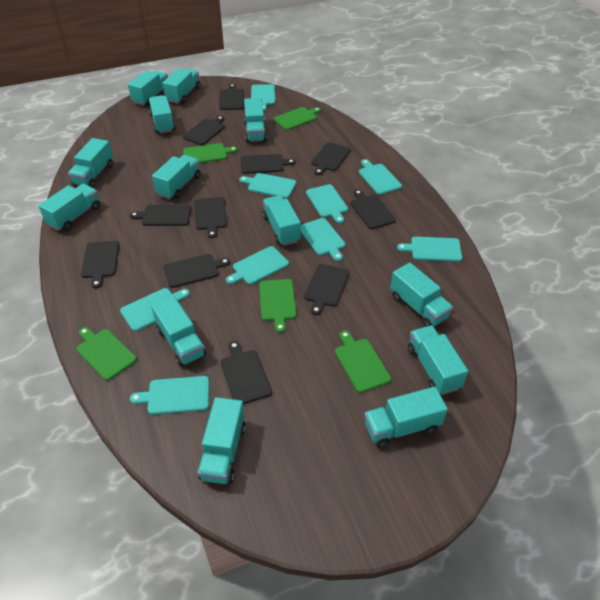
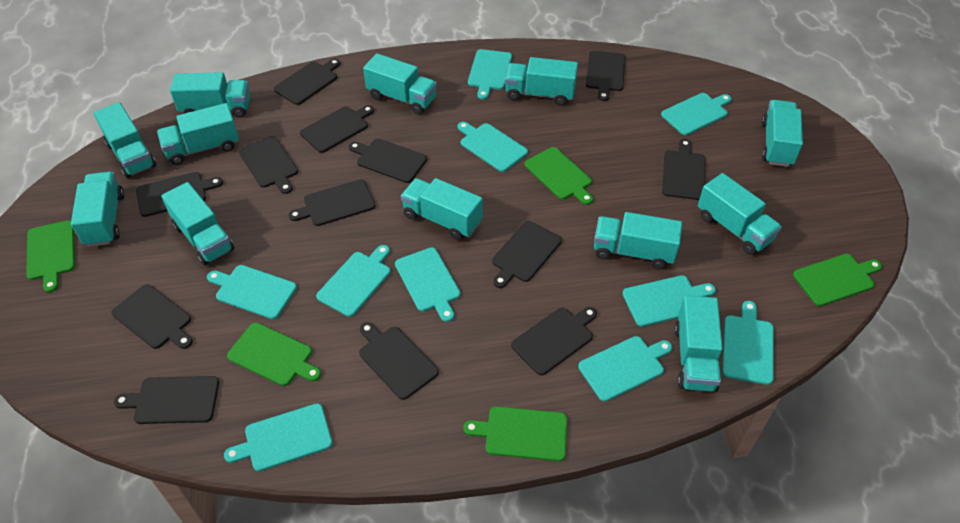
black cutting board: 11 -> 13
turquoise cutting board: 9 -> 10
turquoise truck: 13 -> 12

